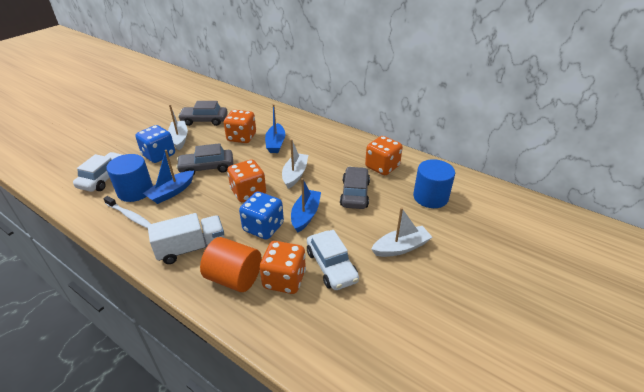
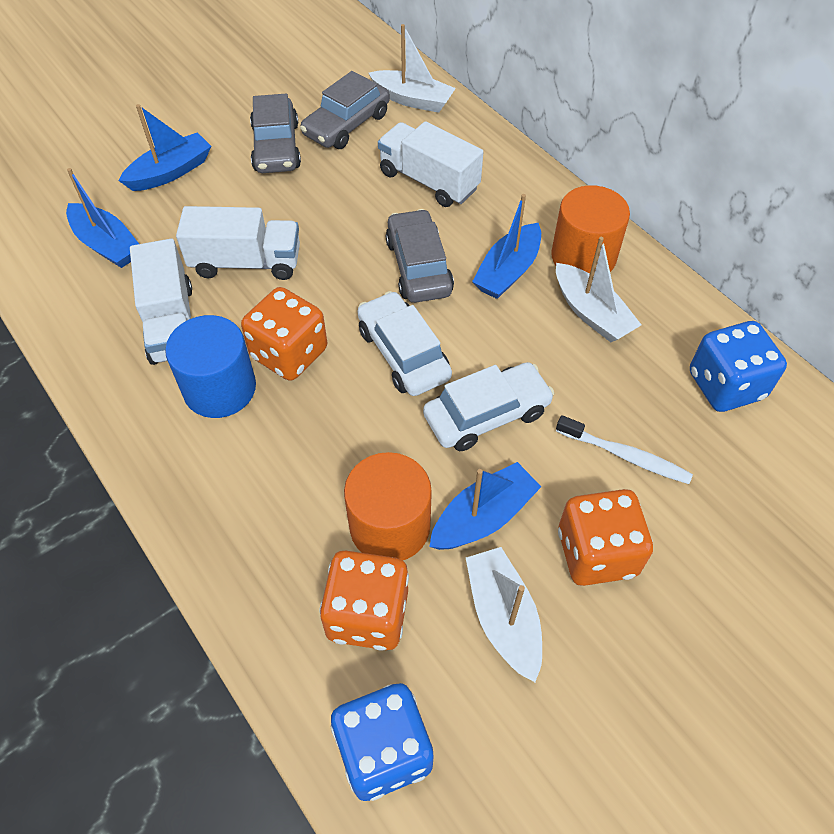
blue boat: 3 -> 4
blue cylinder: 2 -> 1
orange cylinder: 1 -> 2
orange dice: 4 -> 3
white truck: 1 -> 3

